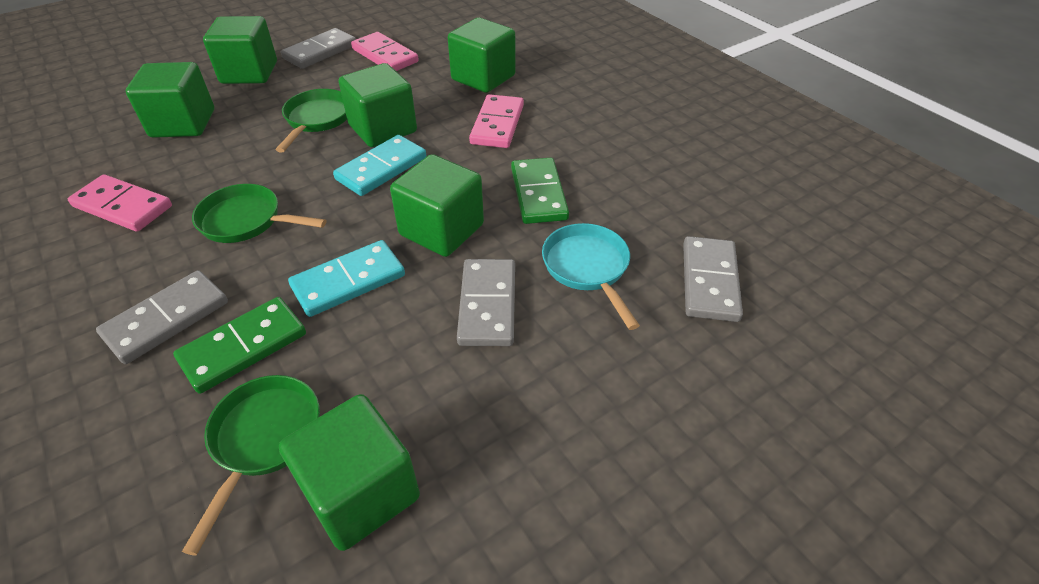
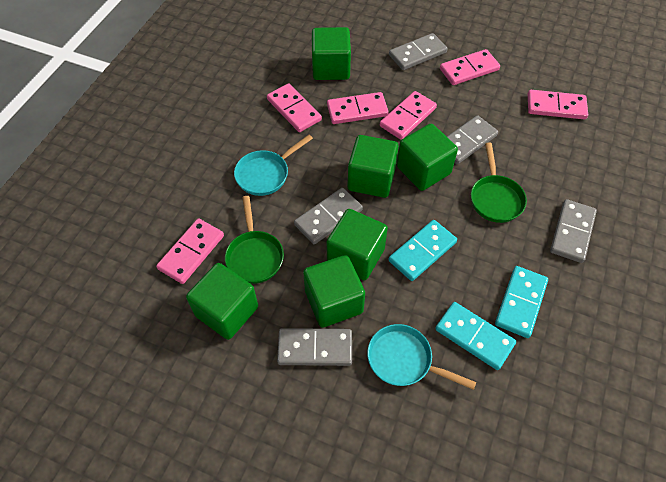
green domino: 2 -> 0
green pan: 3 -> 2
grey domino: 4 -> 5
pink domino: 3 -> 6
turquoise domino: 2 -> 3
turquoise pan: 1 -> 2

